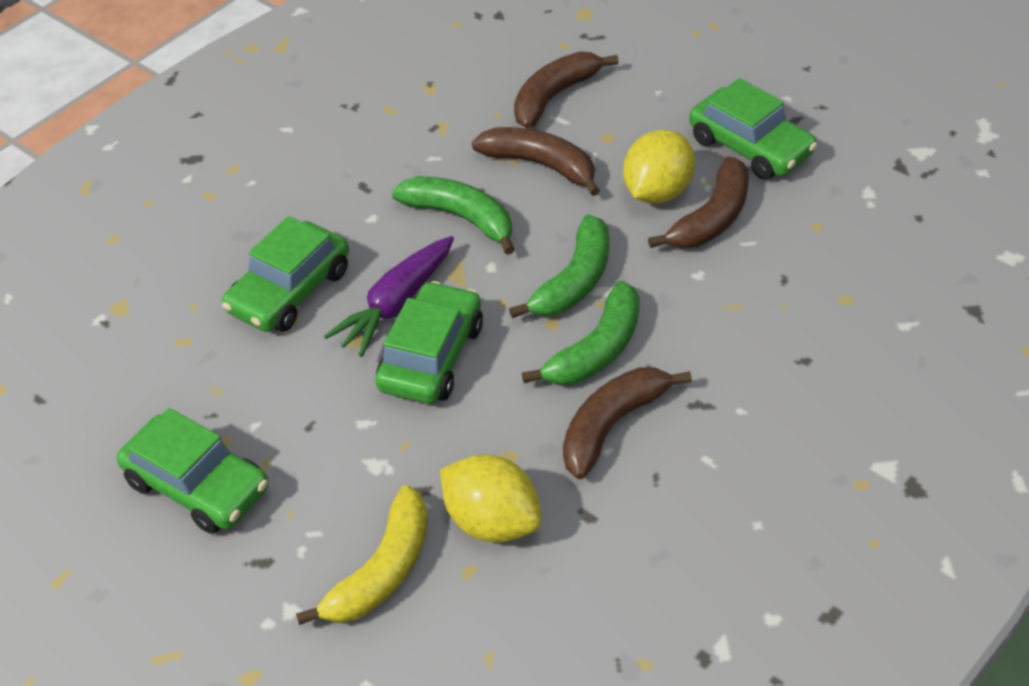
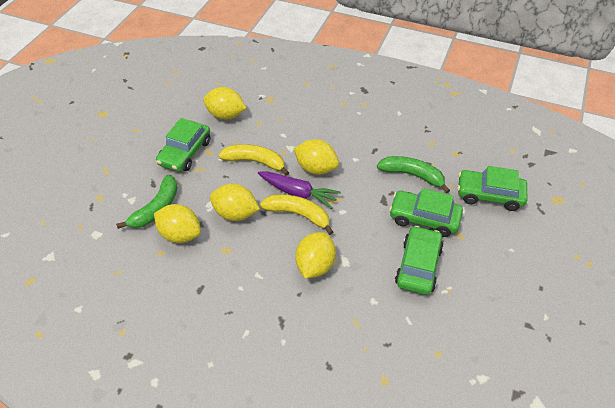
brown banana: 4 -> 0
green banana: 3 -> 2
yellow banana: 1 -> 2
yellow lemon: 2 -> 5

